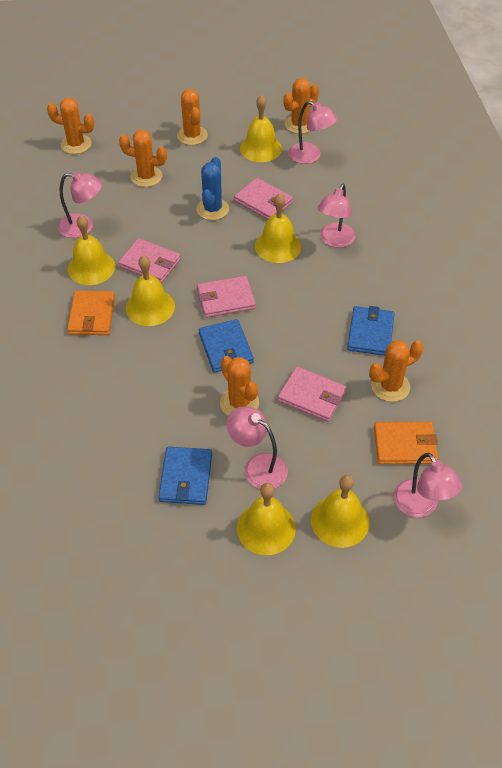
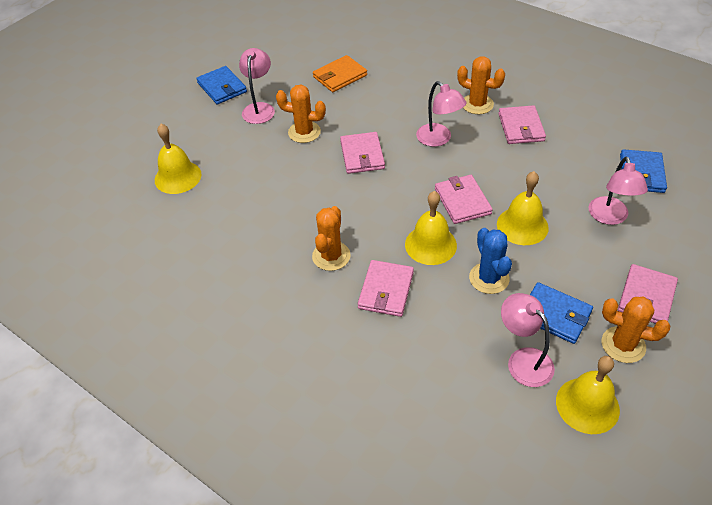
orange cactus: 6 -> 4
orange wallet: 2 -> 1
pink lamp: 5 -> 4
pink wallet: 4 -> 5
yellow bell: 6 -> 4

